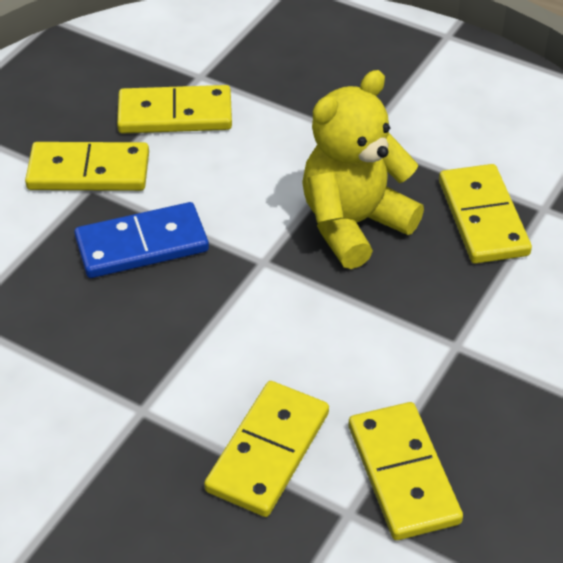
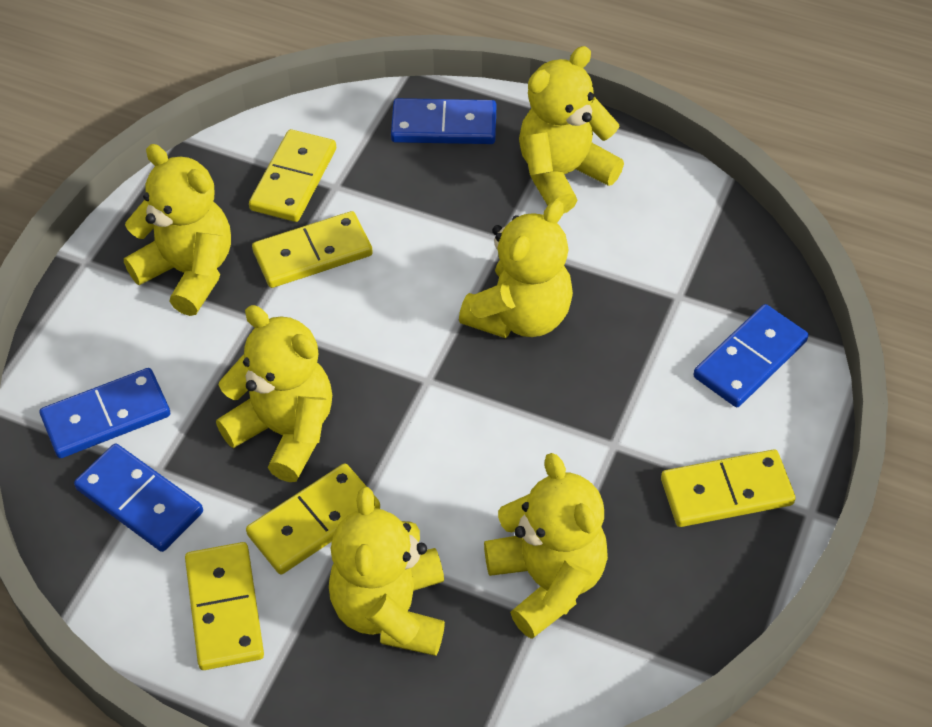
blue domino: 1 -> 4
yellow teddy bear: 1 -> 6

